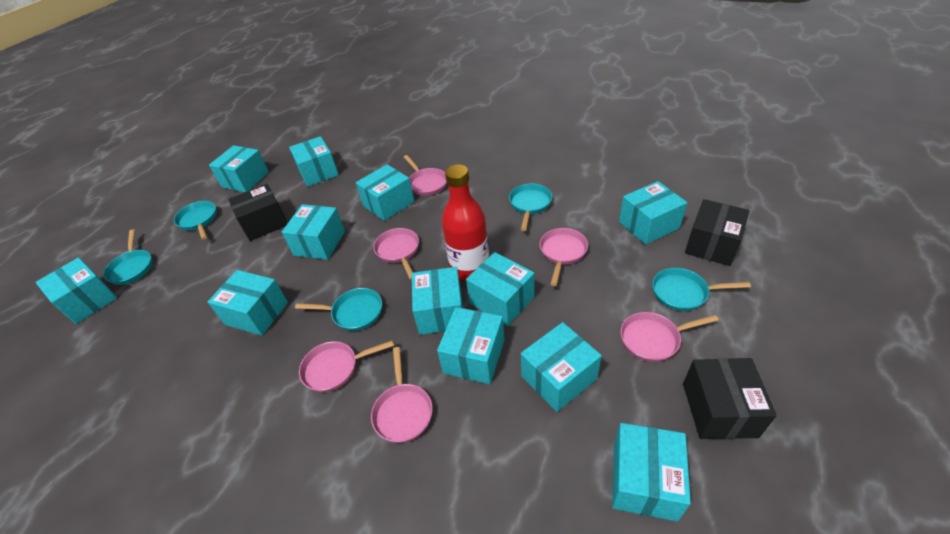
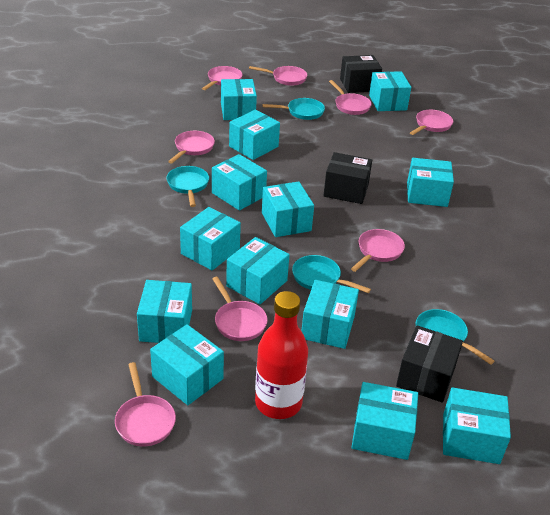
pink pan: 6 -> 8
turquoise box: 12 -> 13
turquoise pan: 5 -> 4

